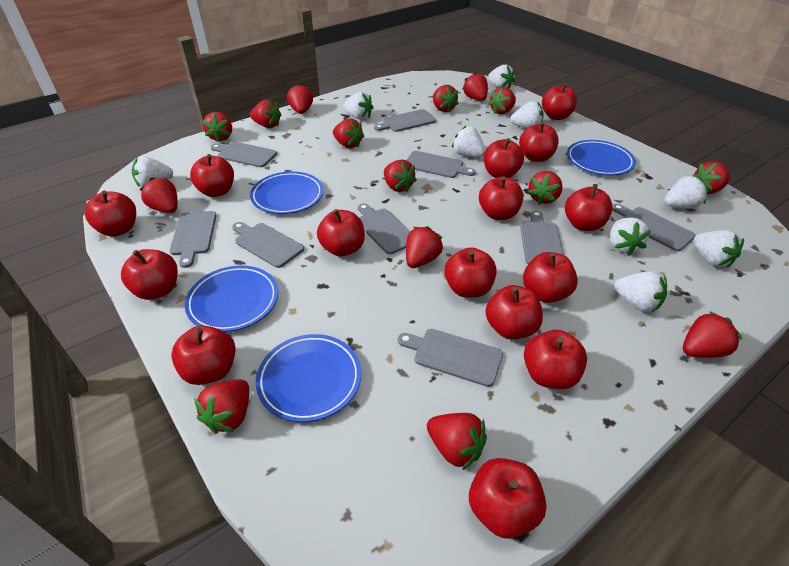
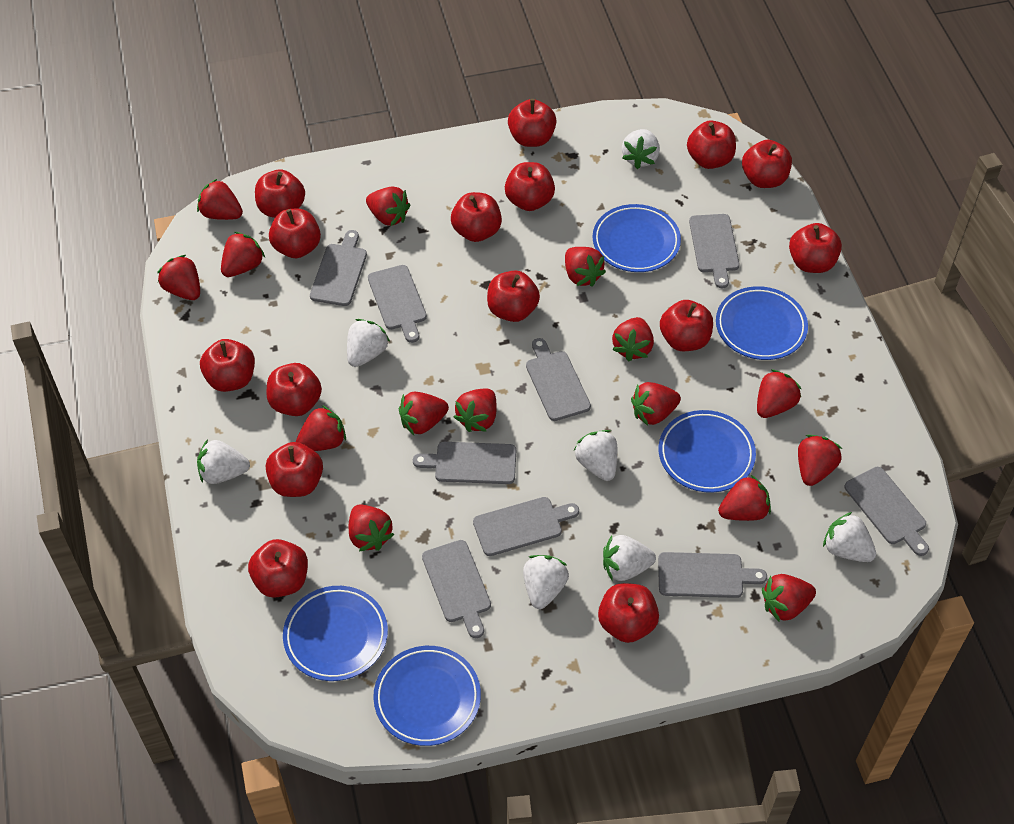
blue plate: 4 -> 5
white strawberry: 9 -> 7

